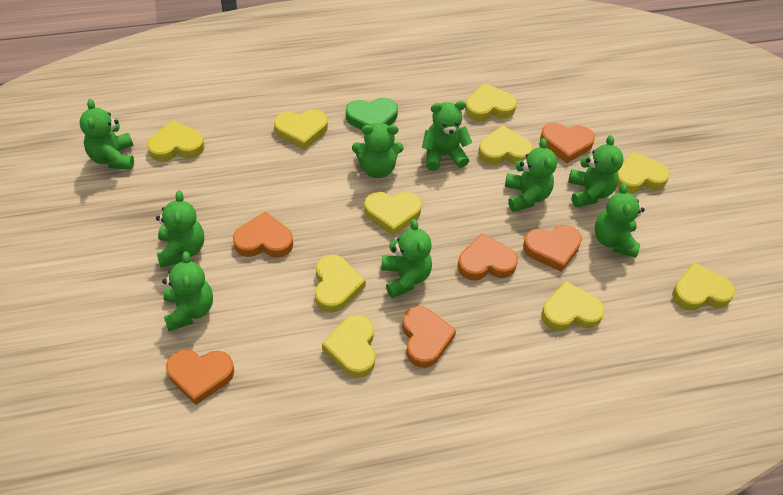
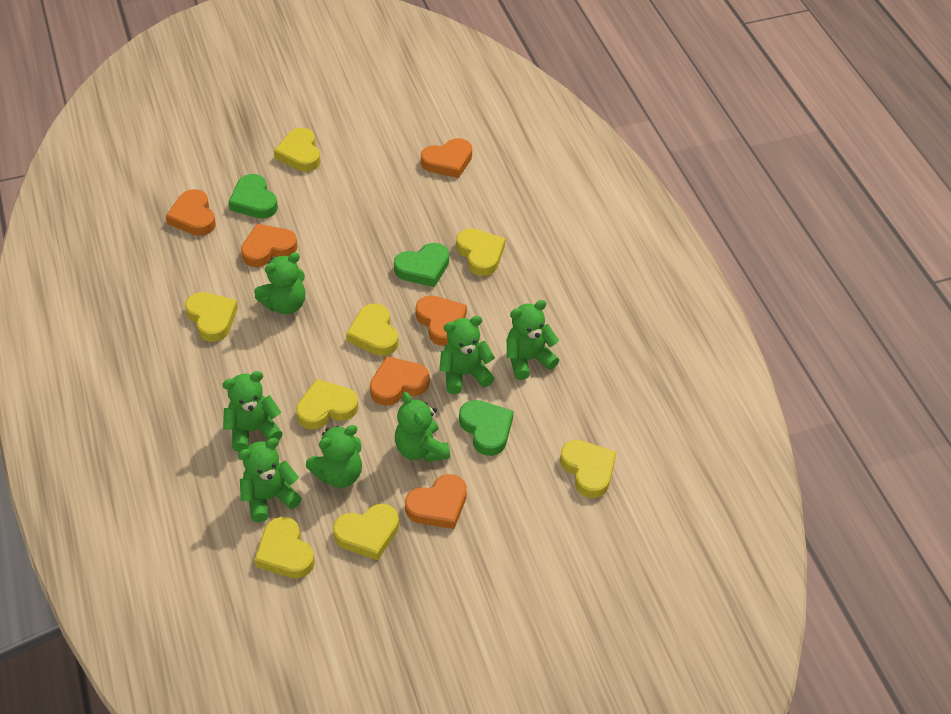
green heart: 1 -> 3
green teddy bear: 9 -> 7
yellow heart: 10 -> 8

